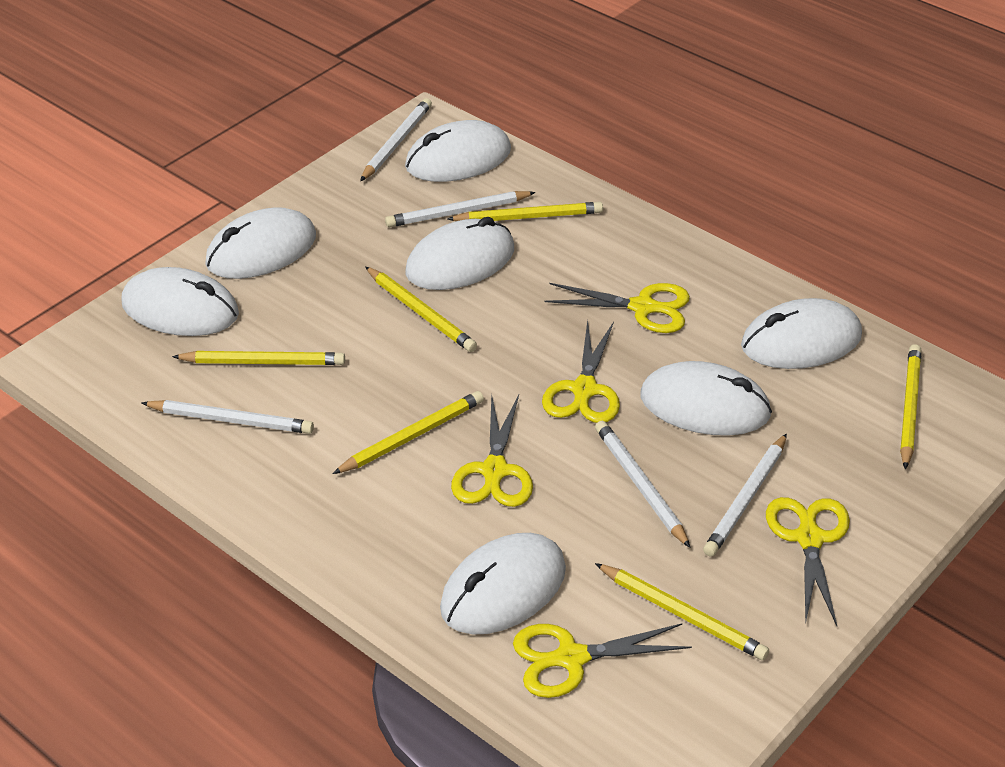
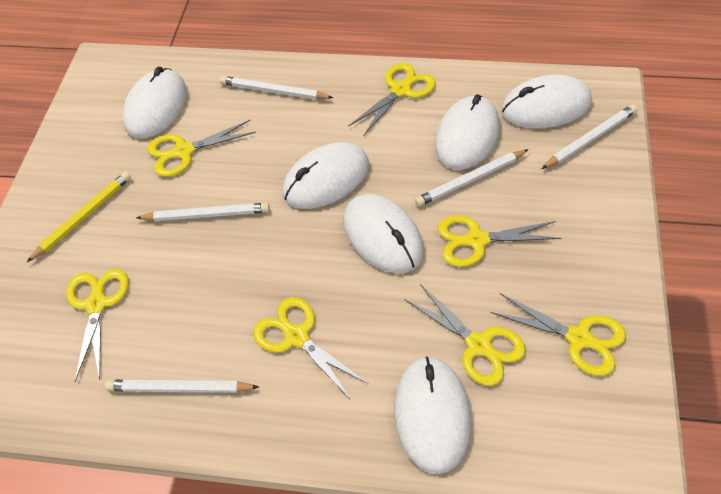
white mouse: 7 -> 6
yellow pencil: 6 -> 1
yellow scissors: 5 -> 7

